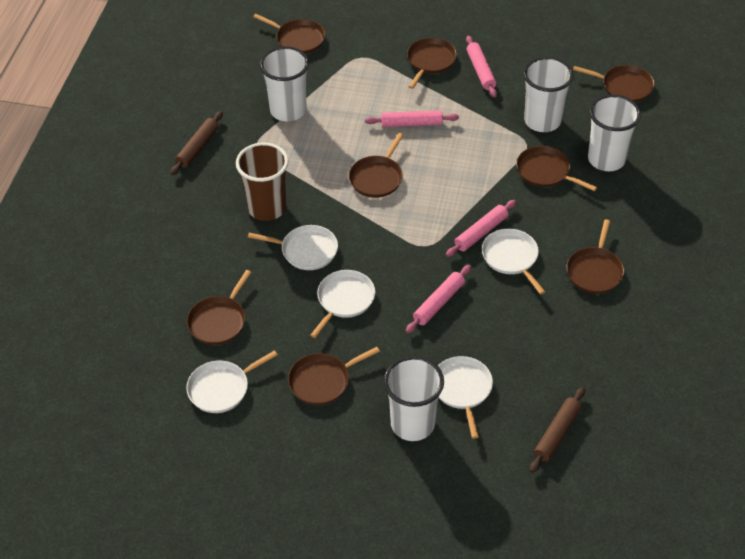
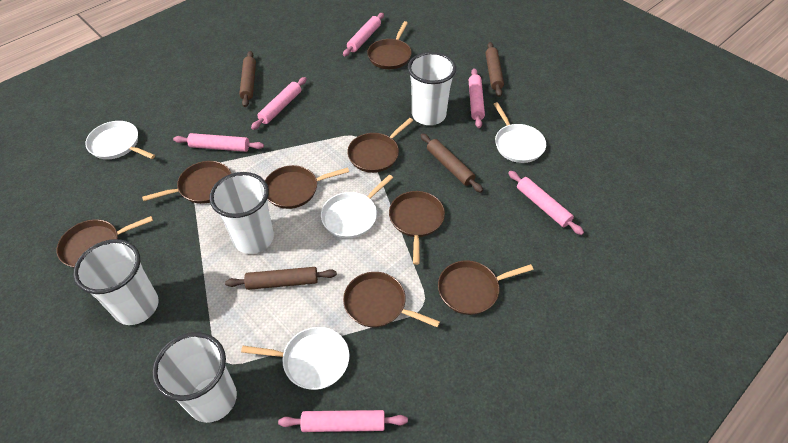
brown cup: 1 -> 0
brown rolling pin: 2 -> 4
pink rolling pin: 4 -> 6
white pan: 5 -> 4

